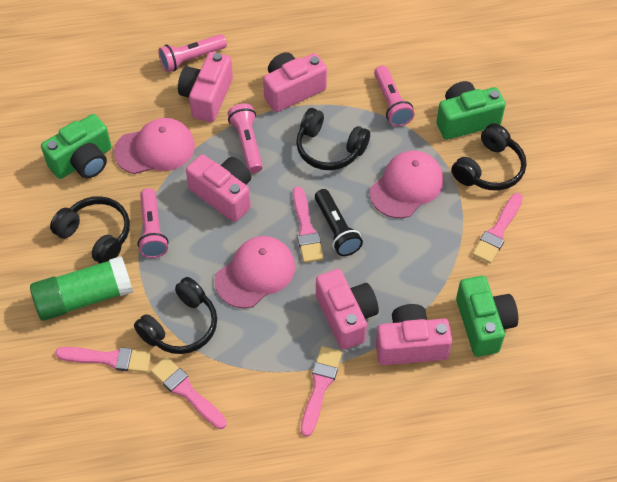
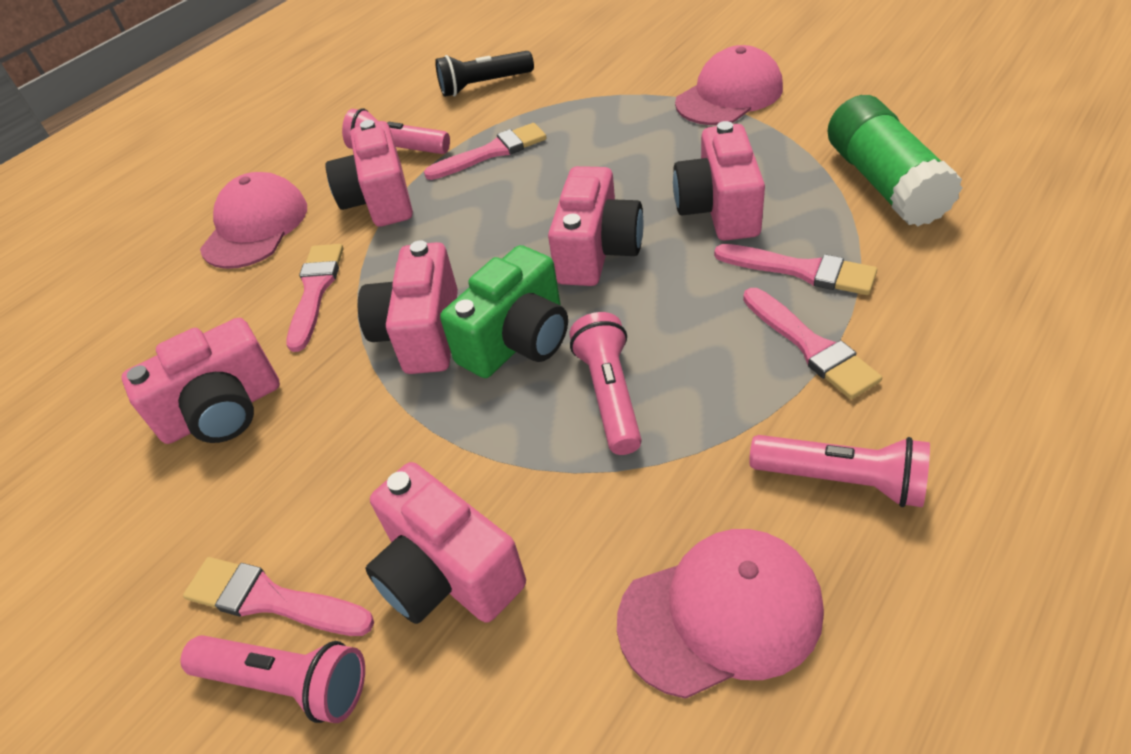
black headphones: 4 -> 0
green camera: 3 -> 1
pink camera: 5 -> 6

